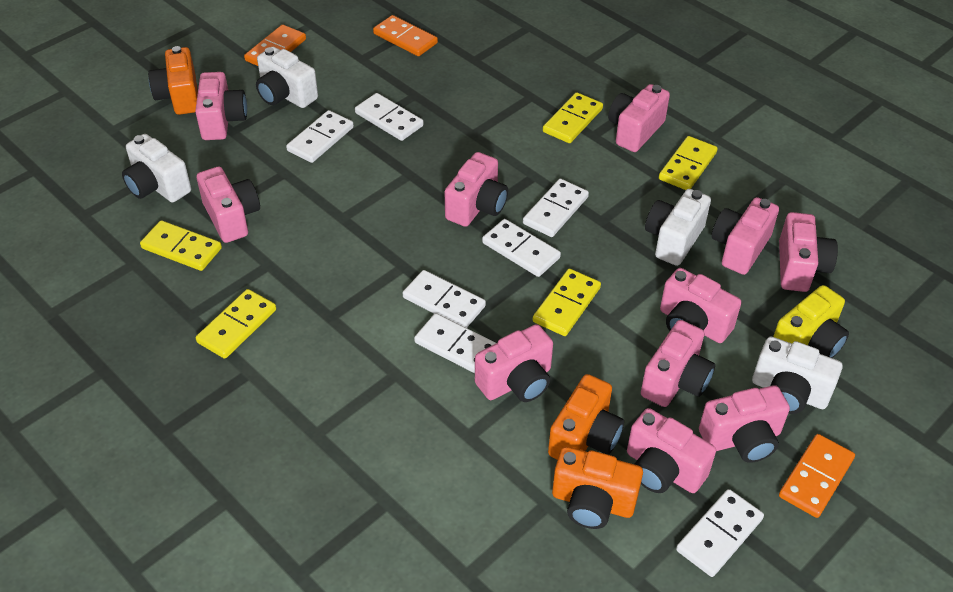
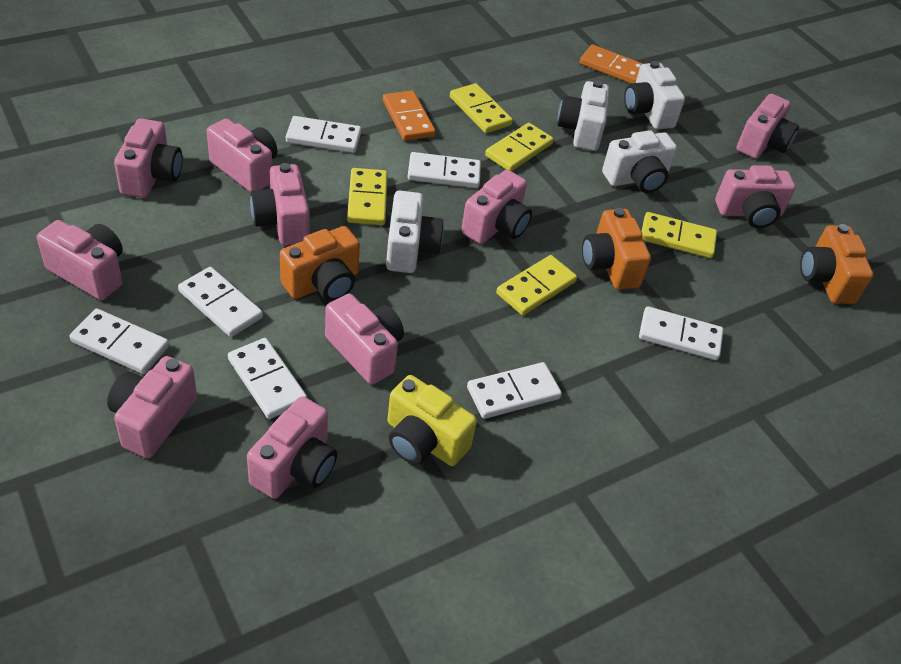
orange domino: 3 -> 2
pink camera: 11 -> 10

